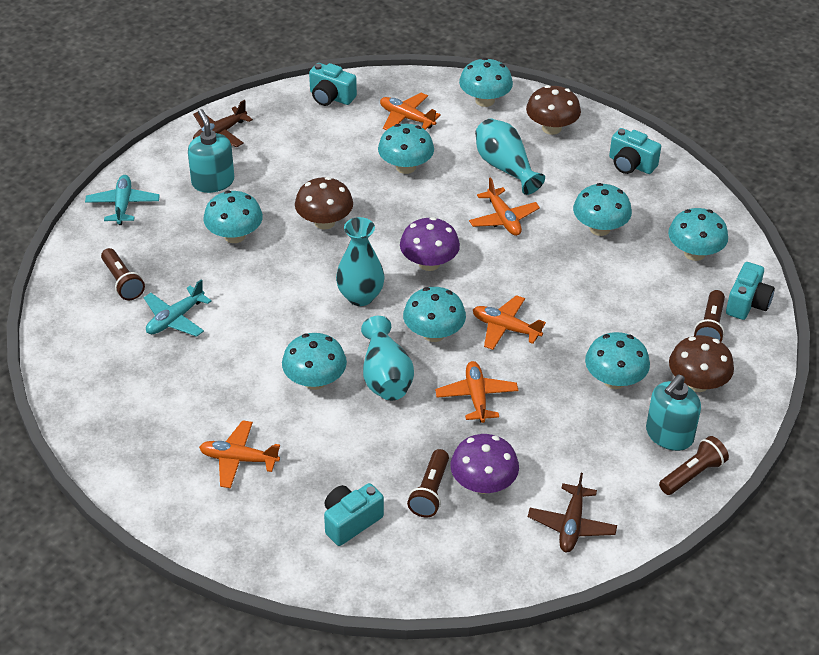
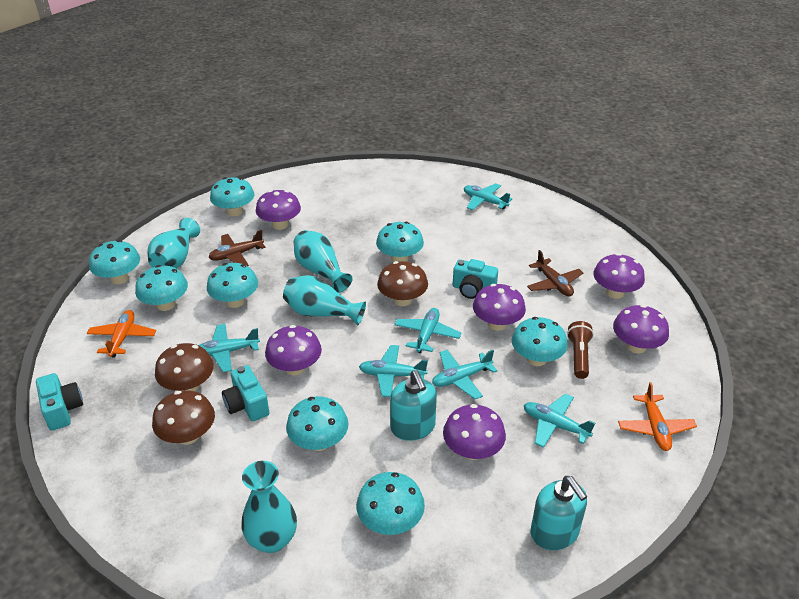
brown flashlight: 4 -> 1
orange plane: 5 -> 2
purple mushroom: 2 -> 6
turquoise camera: 4 -> 3
turquoise plane: 2 -> 6
turquoise vase: 3 -> 4

